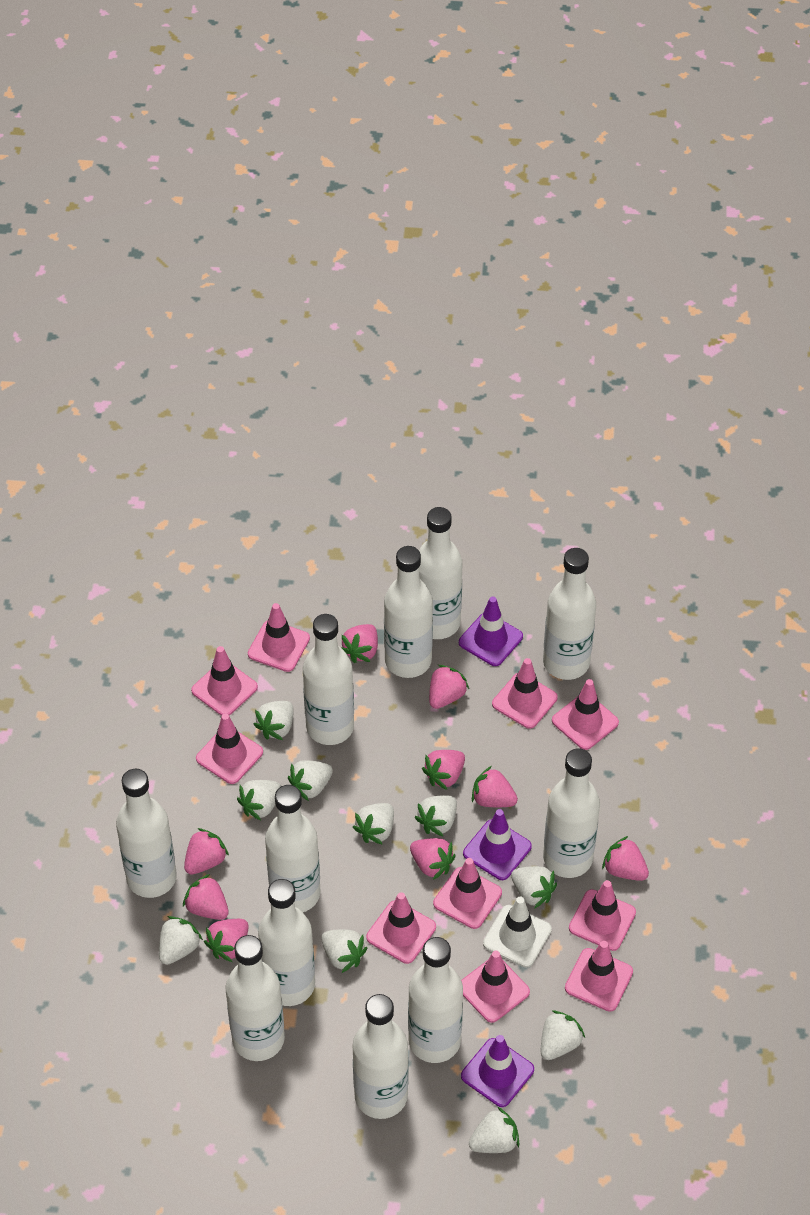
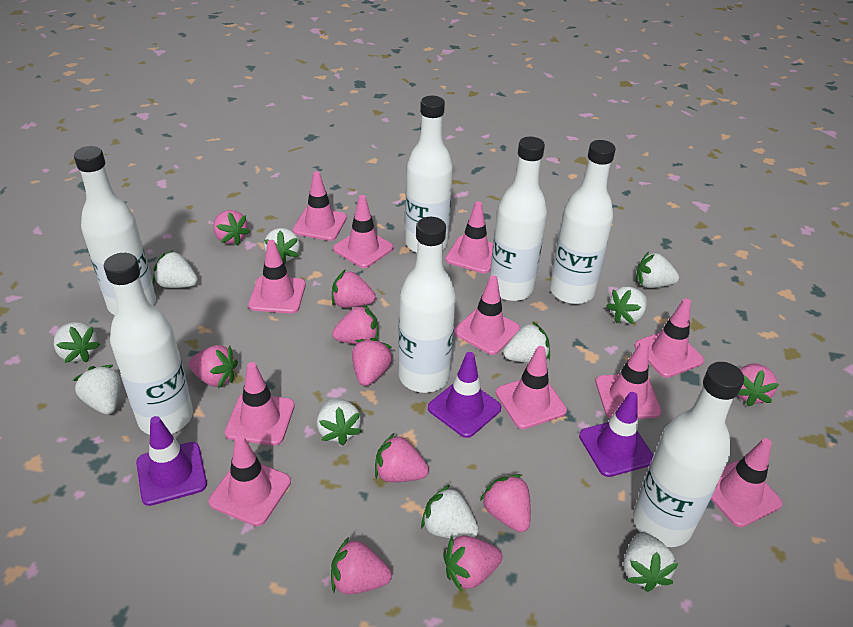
pink strawberry: 9 -> 10
pink traffic cone: 10 -> 11
white bottle: 11 -> 7
white traffic cone: 1 -> 0

